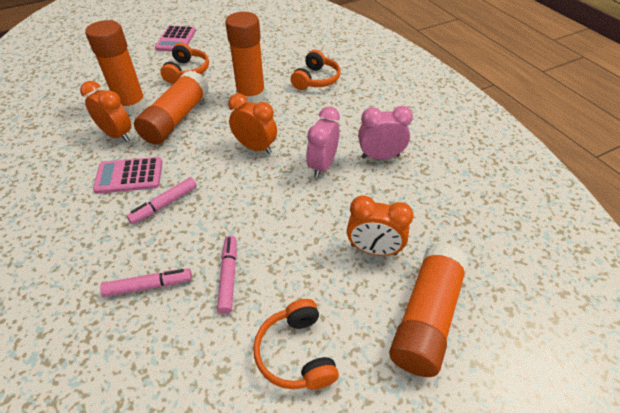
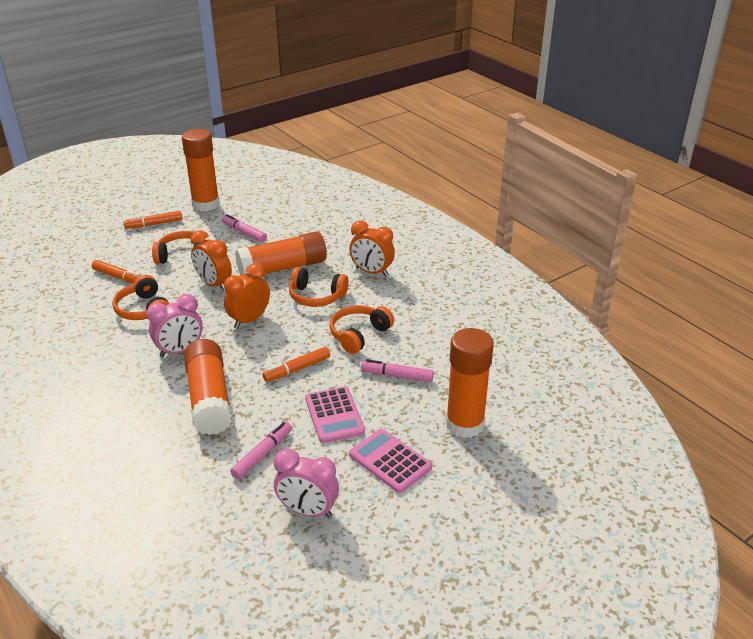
orange headphones: 3 -> 4
orange marker: 0 -> 3

